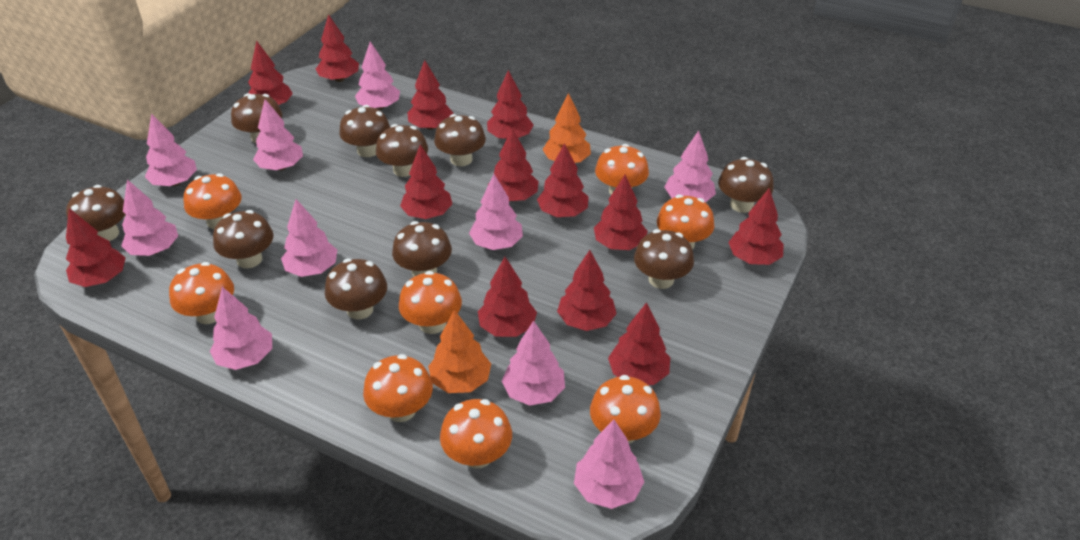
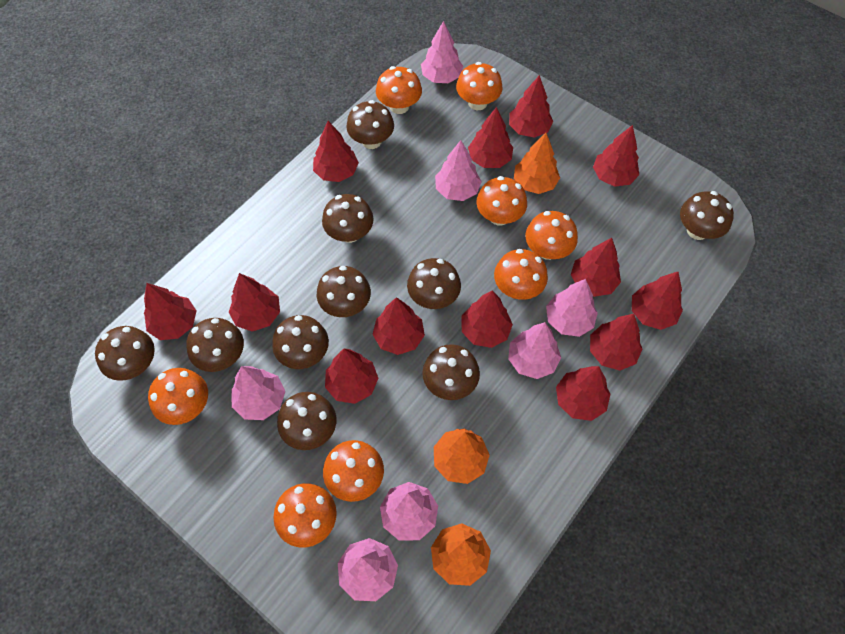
orange tree: 2 -> 3
pink tree: 10 -> 7

